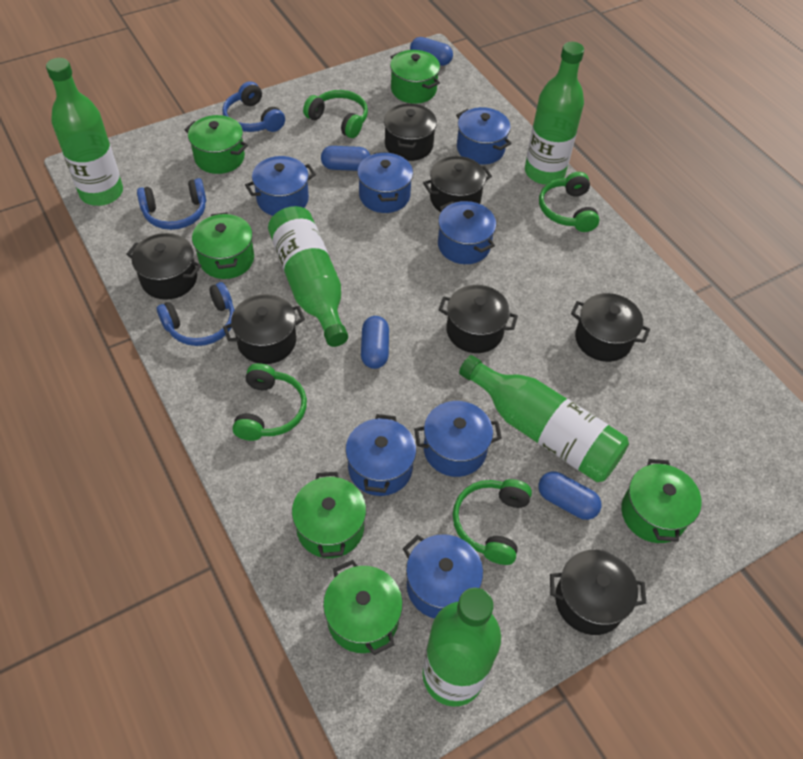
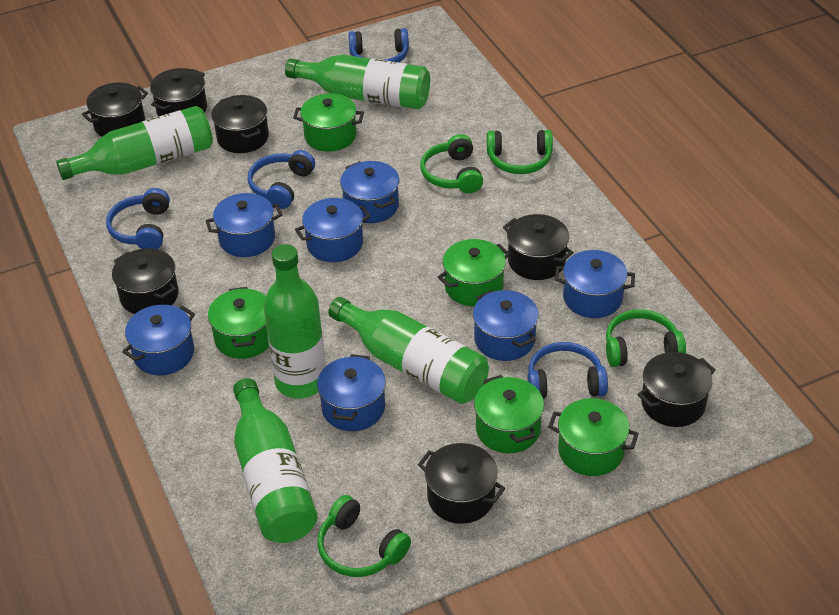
blue capsule: 4 -> 0
blue headphones: 3 -> 4
green pot: 6 -> 5

